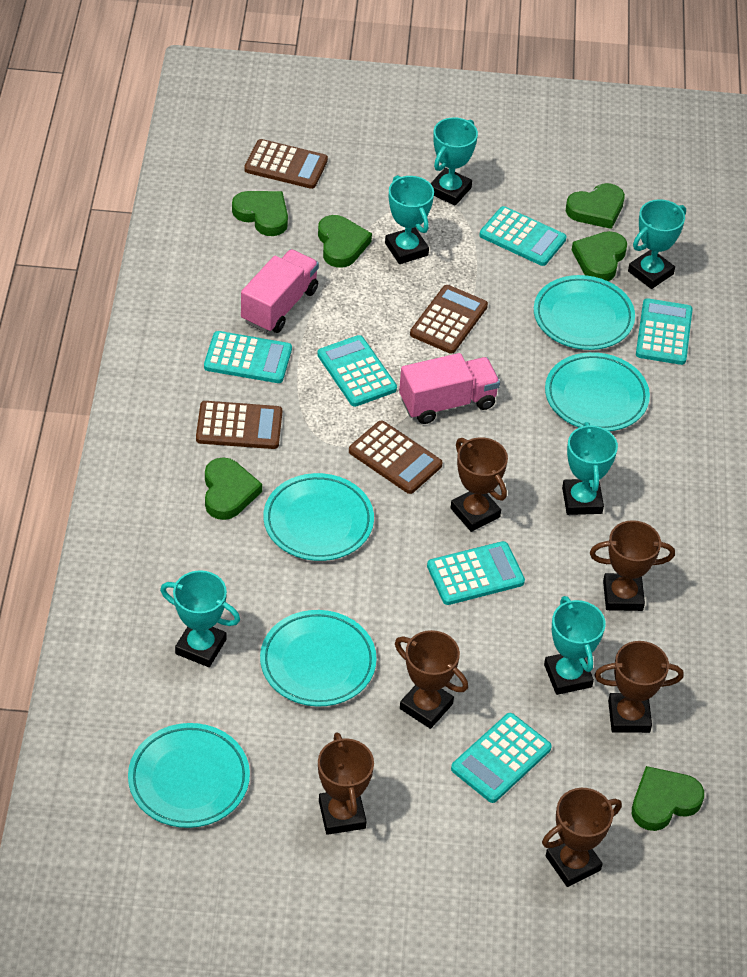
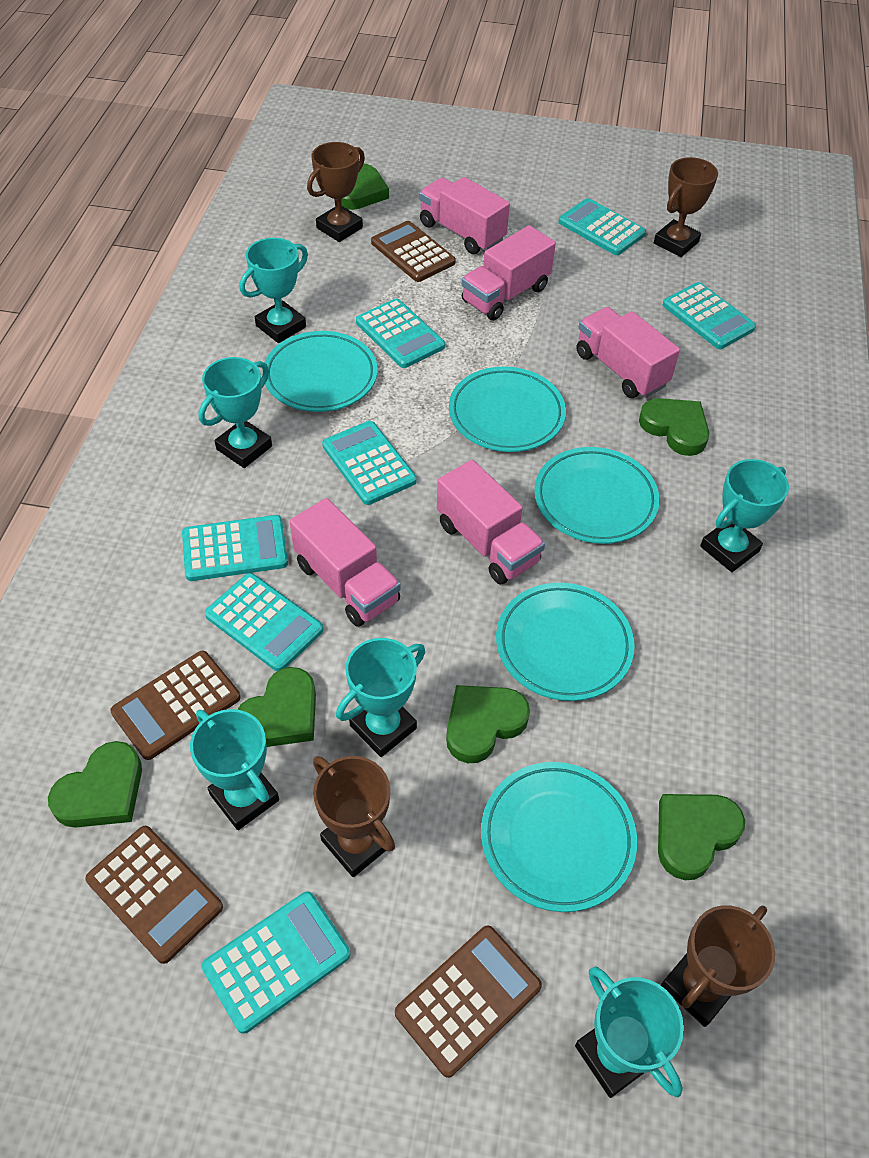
brown trophy: 6 -> 4
pink truck: 2 -> 5
turquoise calculator: 6 -> 7

